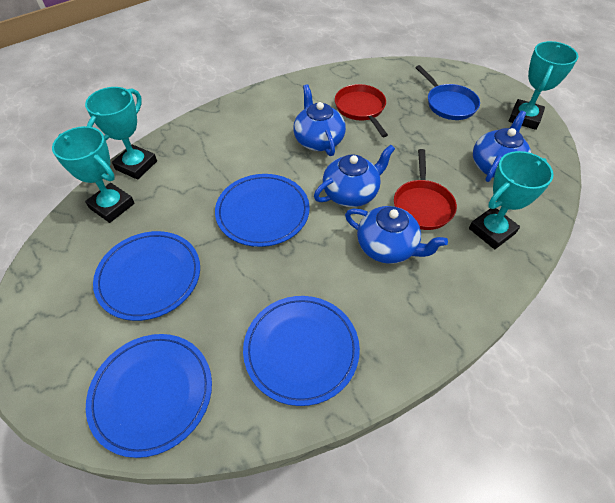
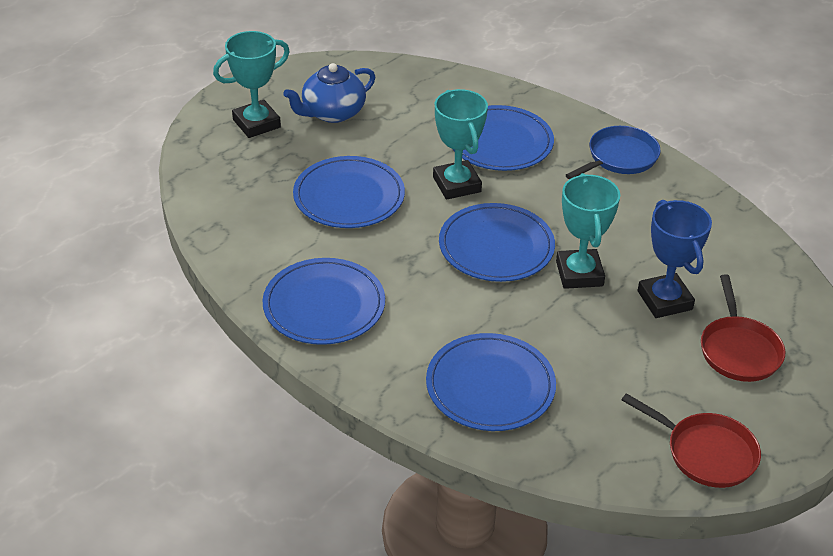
blue plate: 4 -> 5
blue teapot: 4 -> 1
blue trophy: 0 -> 1
turquoise trophy: 4 -> 3

